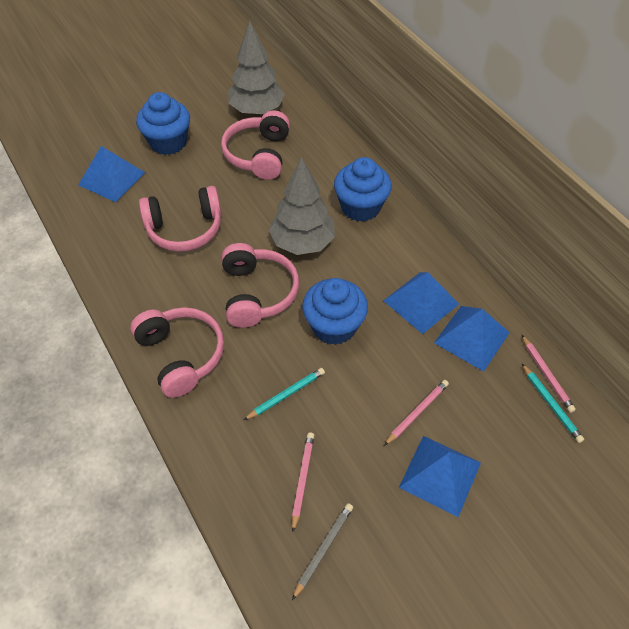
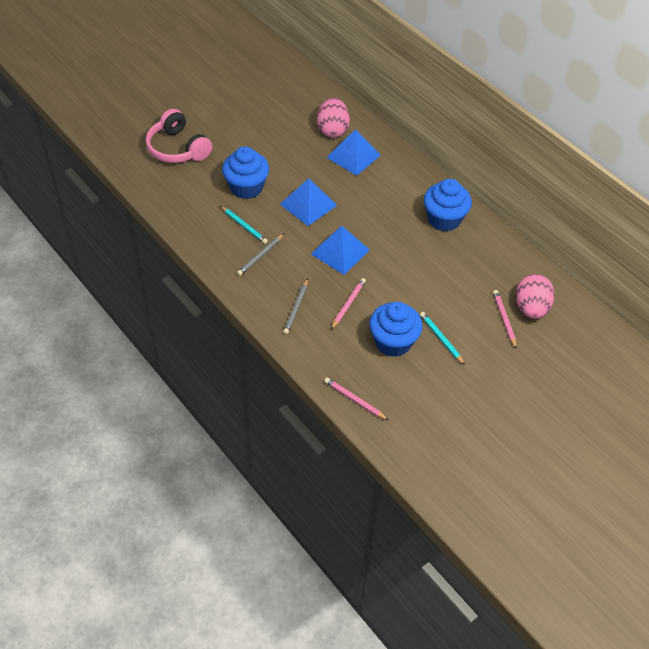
blue pyramid: 4 -> 3
grey pencil: 1 -> 2
grey tree: 2 -> 0
pink egg: 0 -> 2
pink headphones: 4 -> 1

